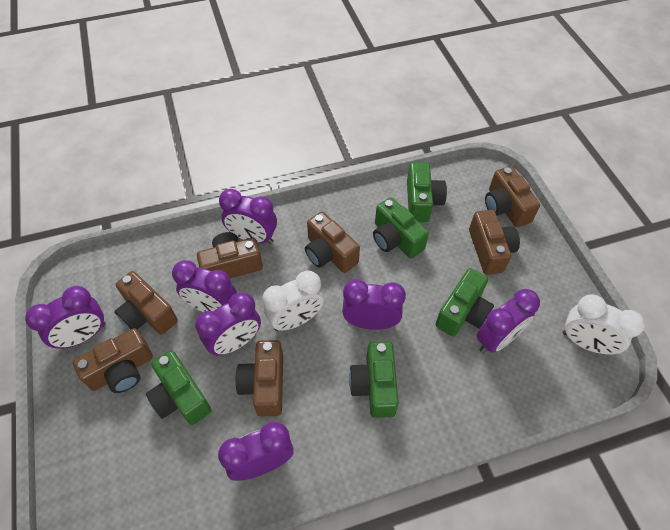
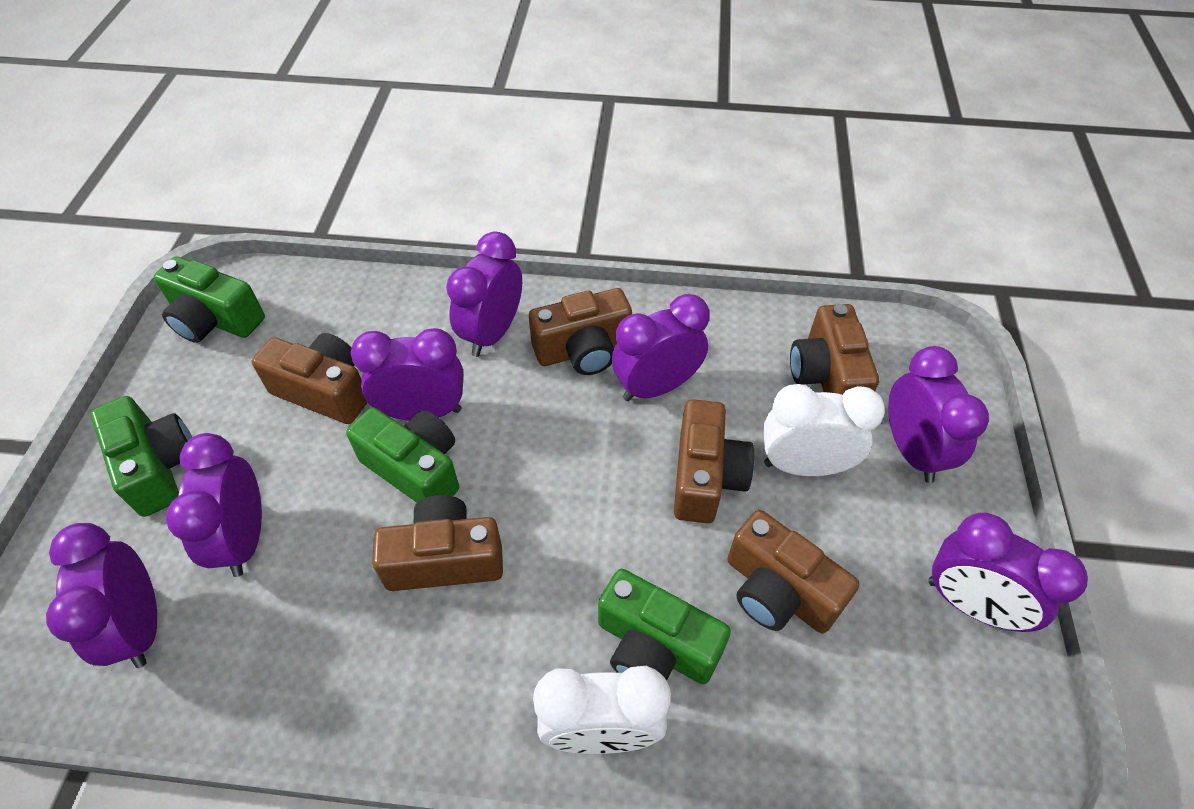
brown camera: 7 -> 6
green camera: 5 -> 4

